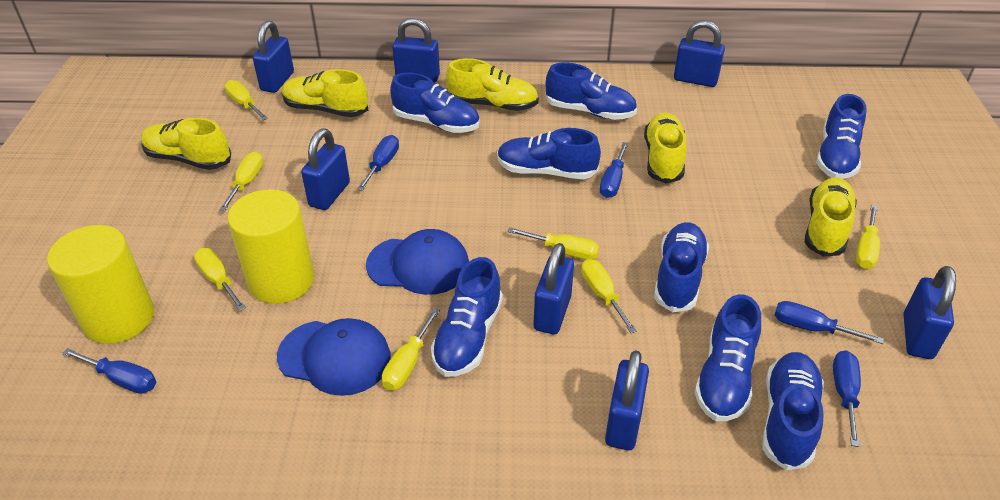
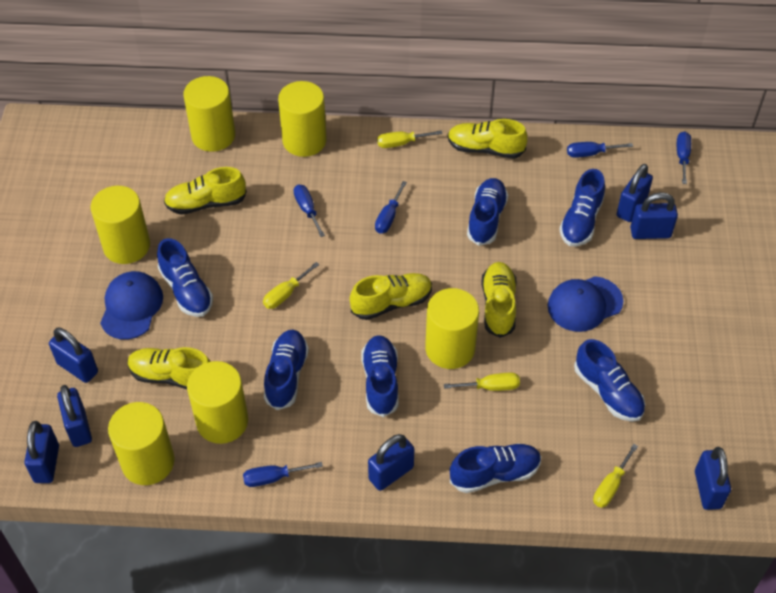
blue shoe: 8 -> 7
yellow cylinder: 2 -> 6
yellow screwdriver: 7 -> 4

